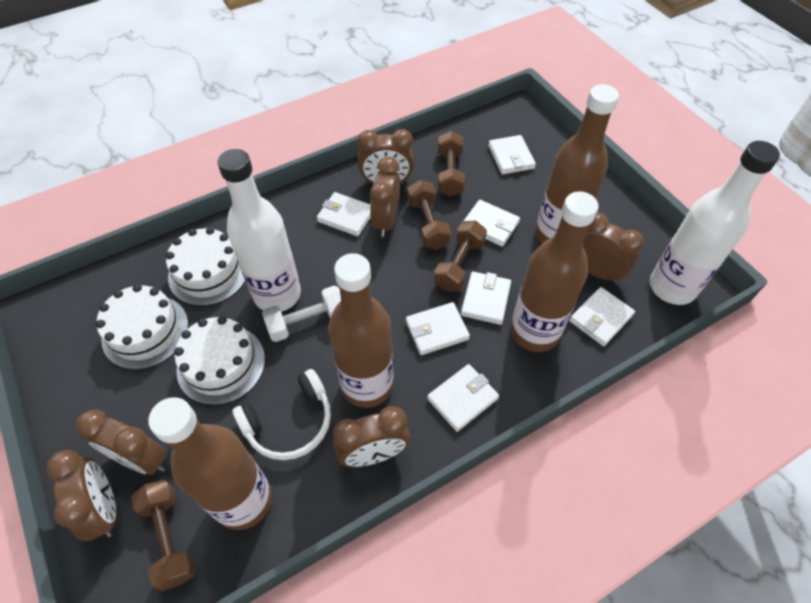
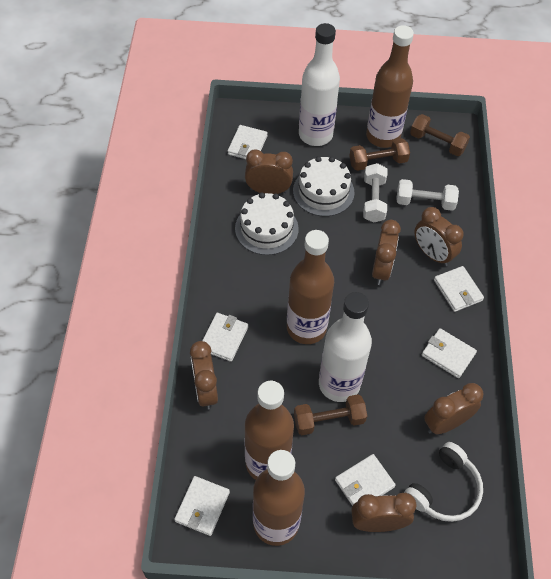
brown dumbbell: 4 -> 3
white cake: 3 -> 2
white dumbbell: 1 -> 2
white wallet: 7 -> 6

